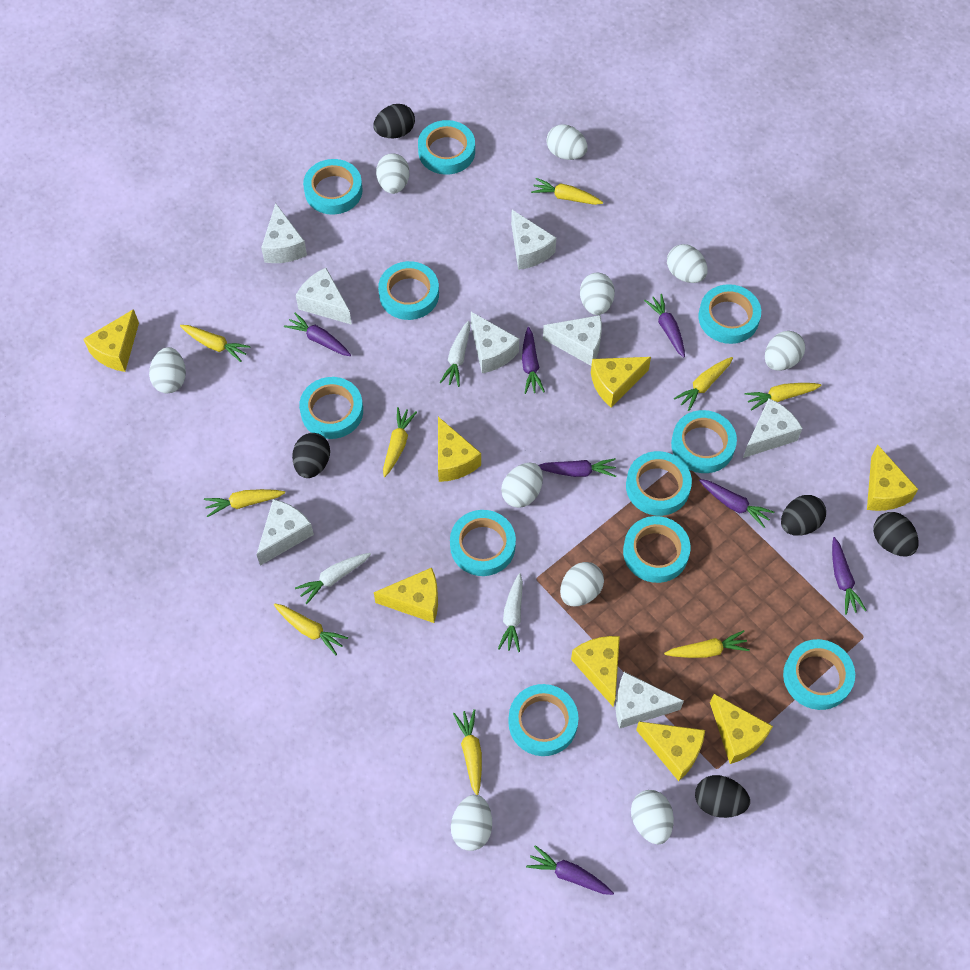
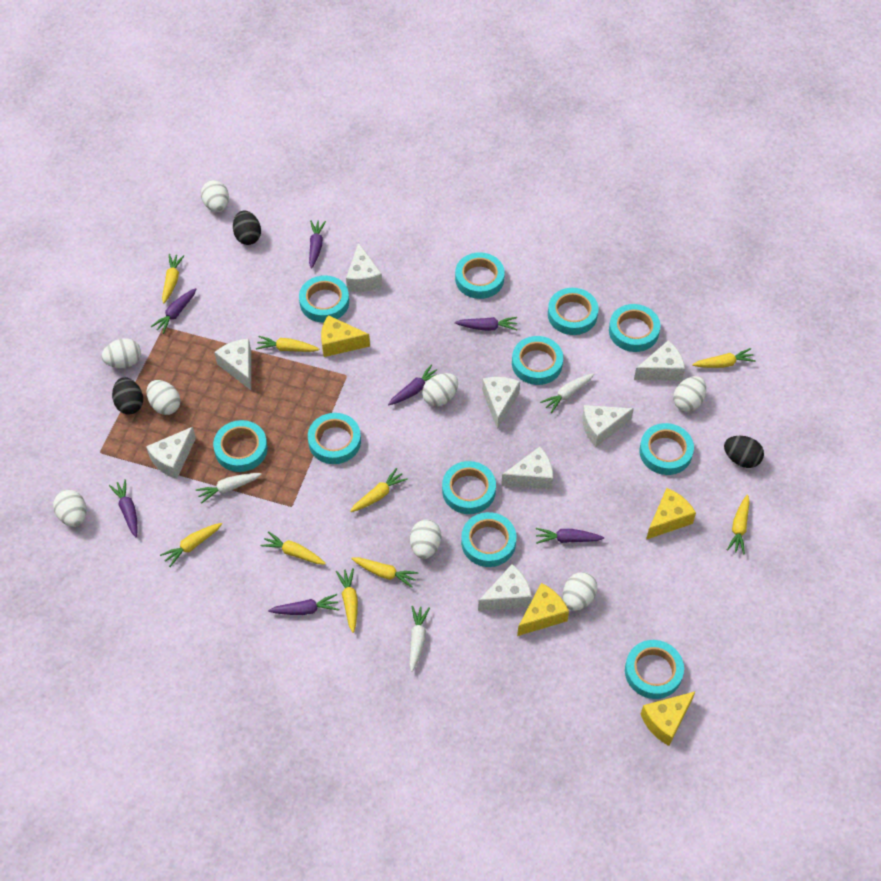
black egg: 5 -> 3
white egg: 10 -> 8
yellow cheese: 8 -> 4

